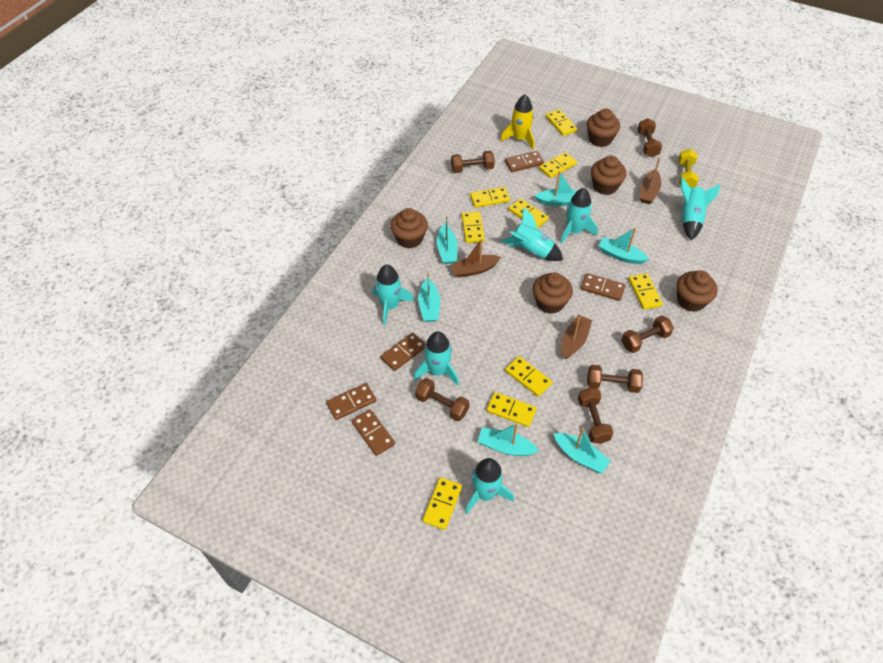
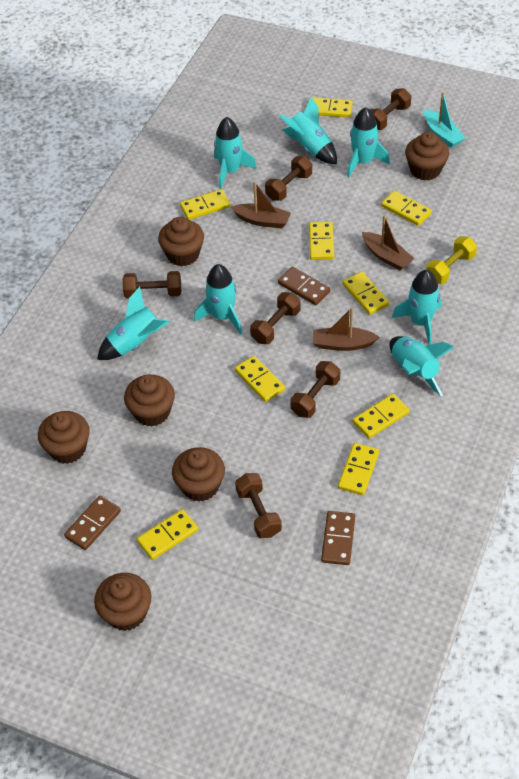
brown cupcake: 5 -> 6
brown domino: 5 -> 3
turquoise boat: 6 -> 1
turquoise rocket: 6 -> 7
yellow rocket: 1 -> 0

